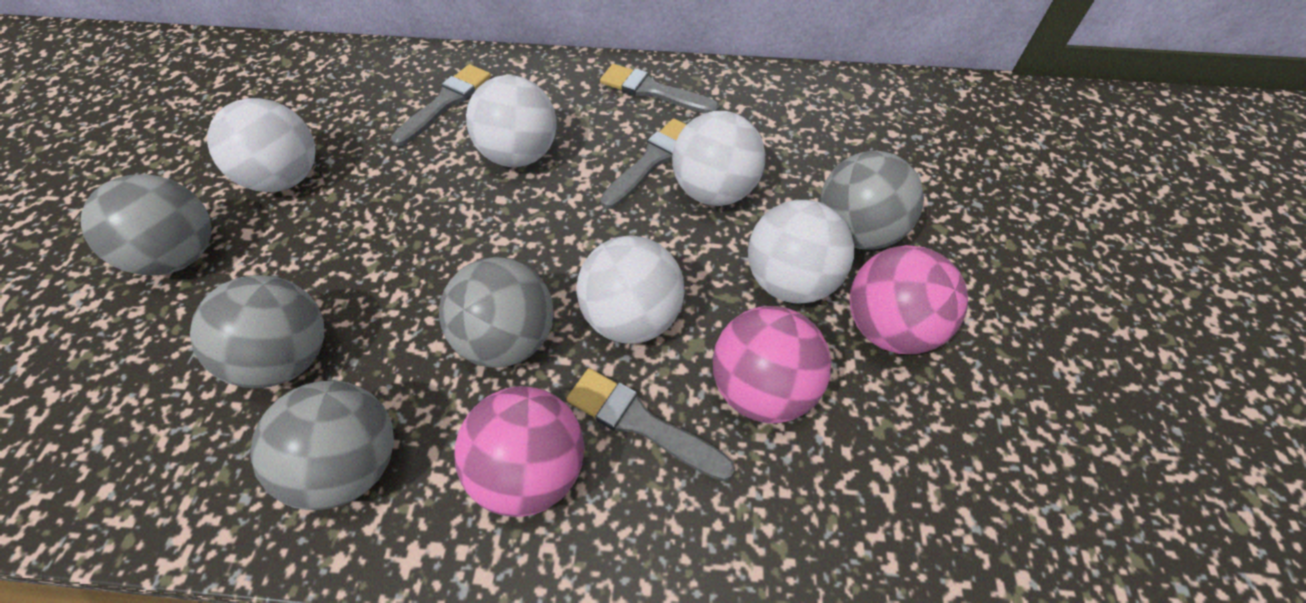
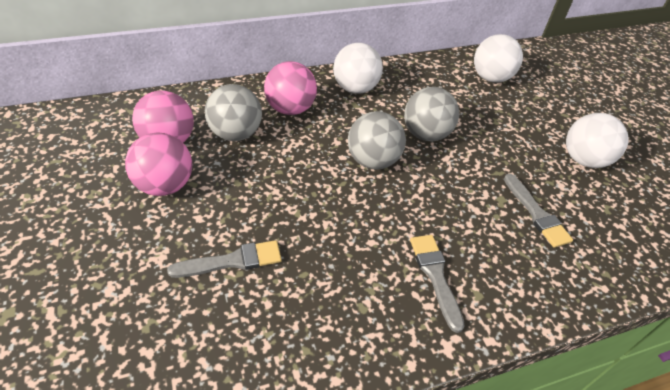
grey ball: 5 -> 3
grey brush: 4 -> 3
white ball: 5 -> 3

